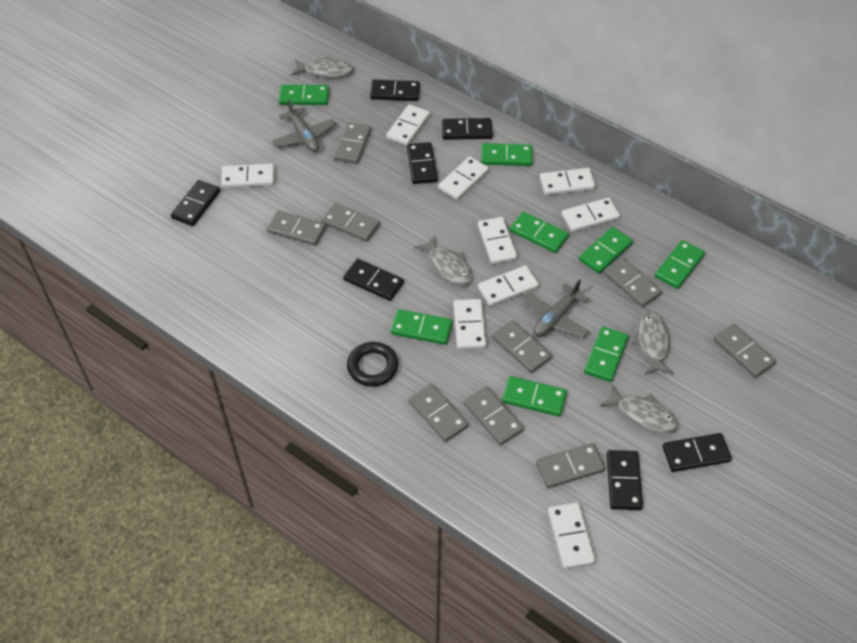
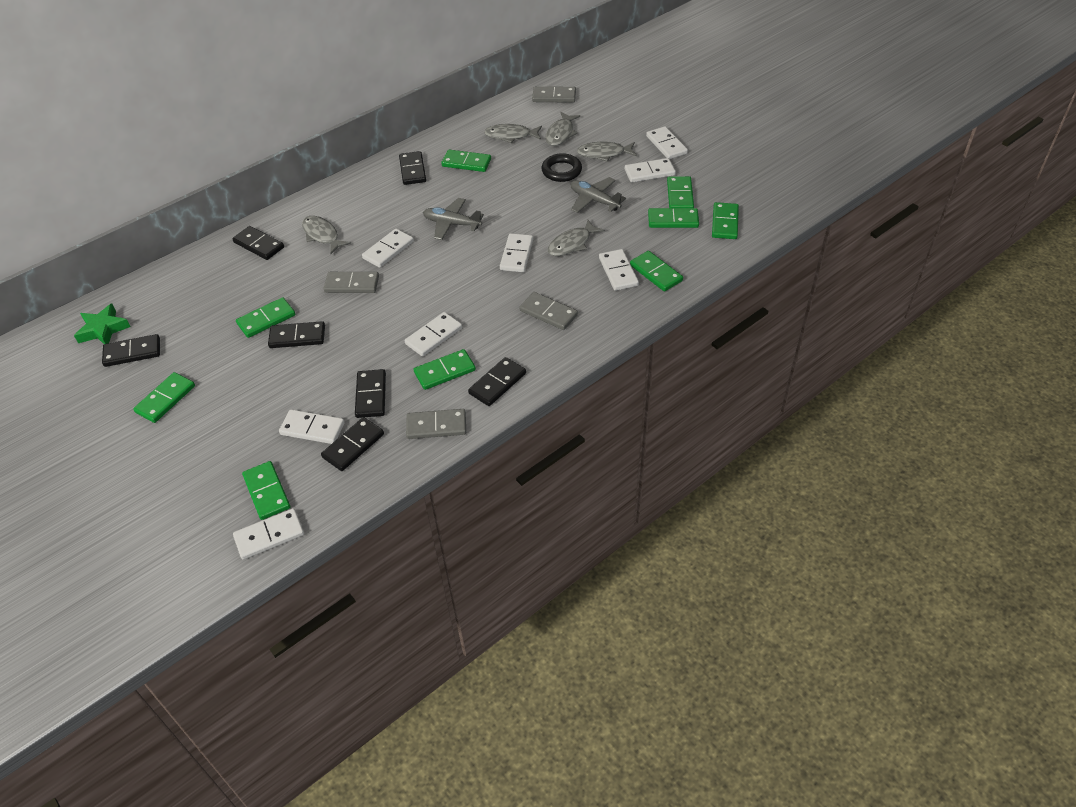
green domino: 8 -> 9
green star: 0 -> 1
grey domino: 9 -> 4
grey fish: 4 -> 5
white domino: 9 -> 8

